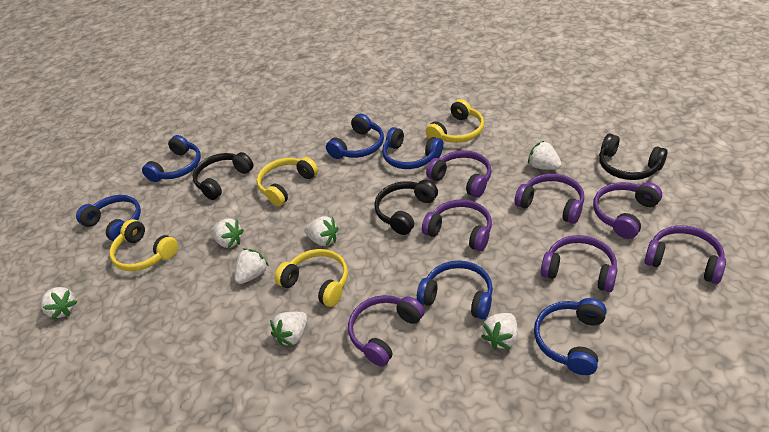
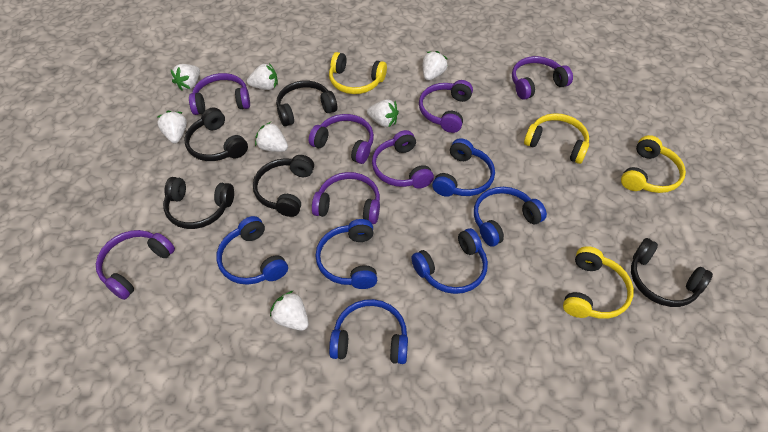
black headphones: 3 -> 5

